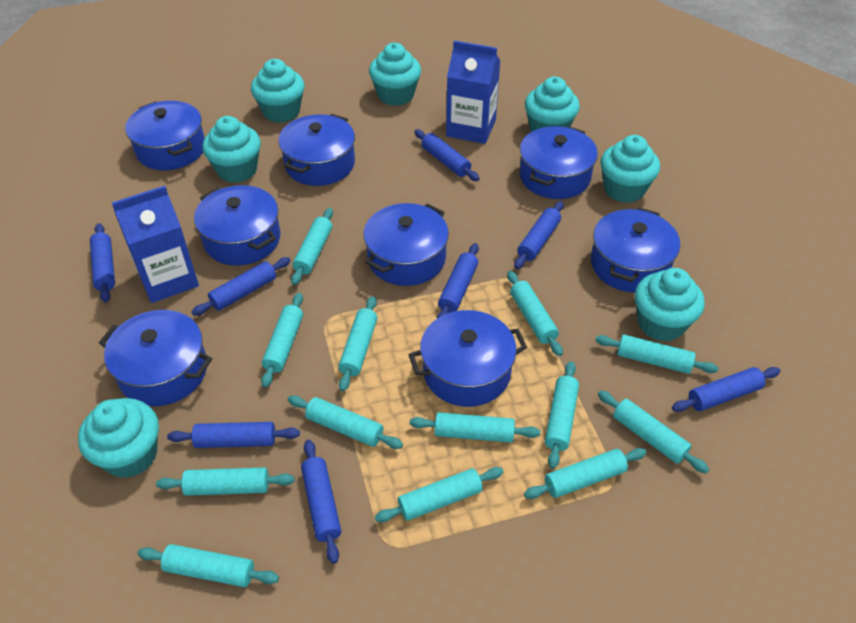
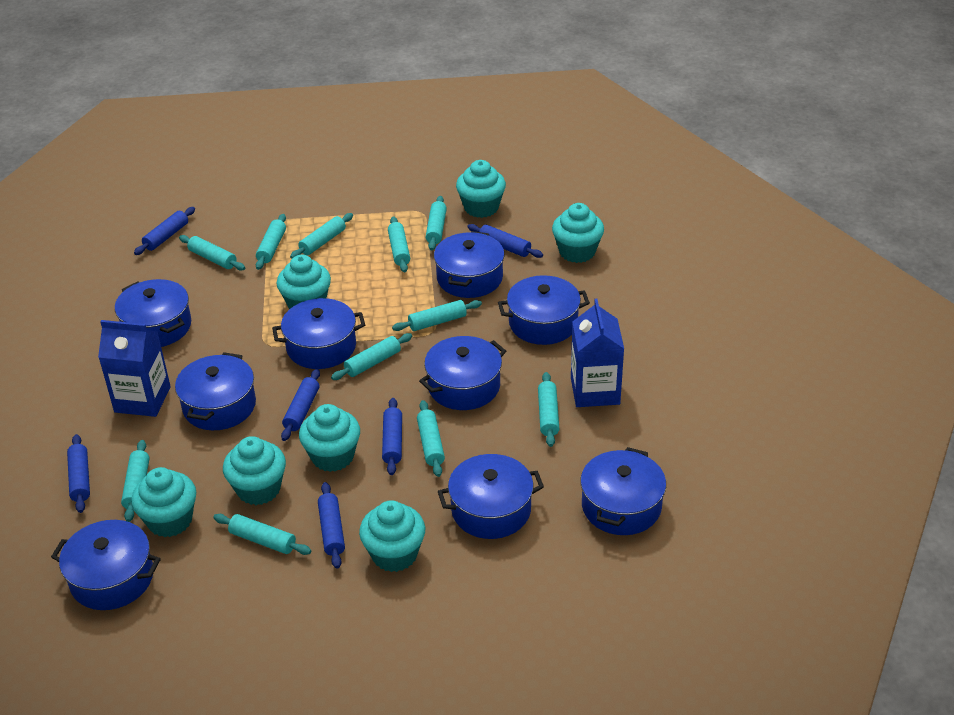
blue pot: 8 -> 9
blue rolling pin: 8 -> 6
turquoise rolling pin: 13 -> 11

